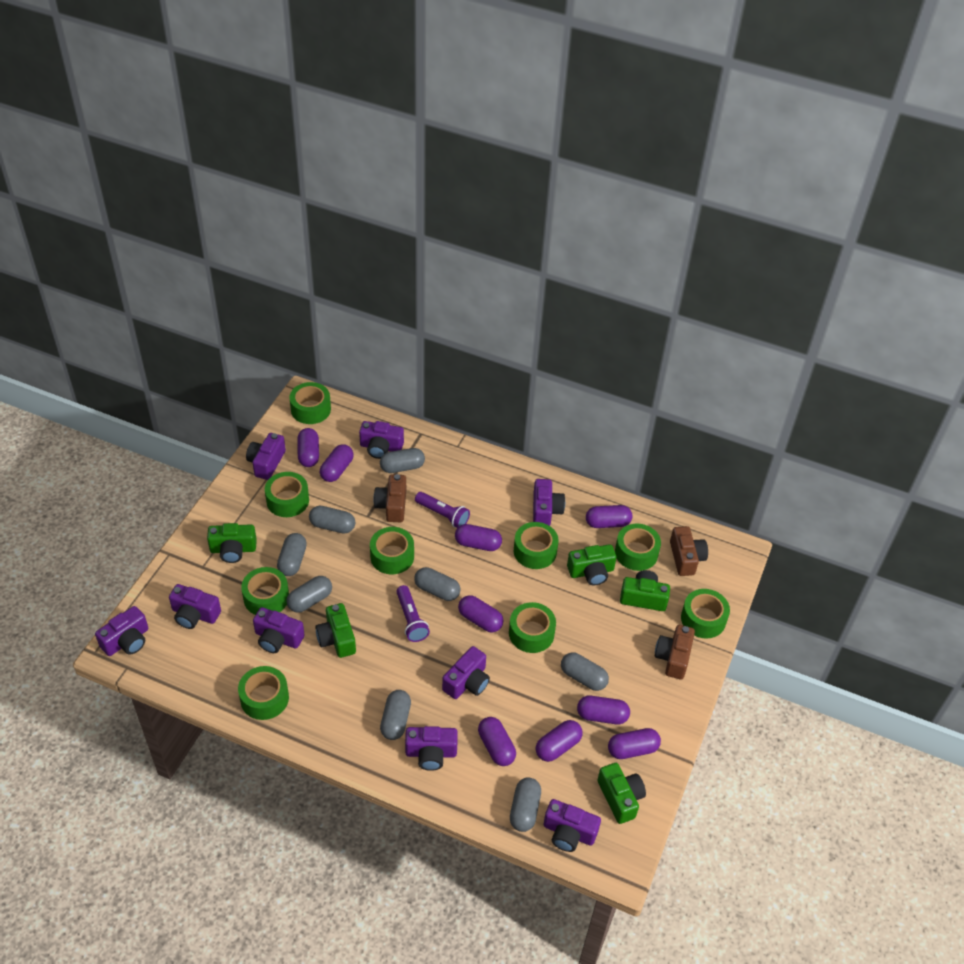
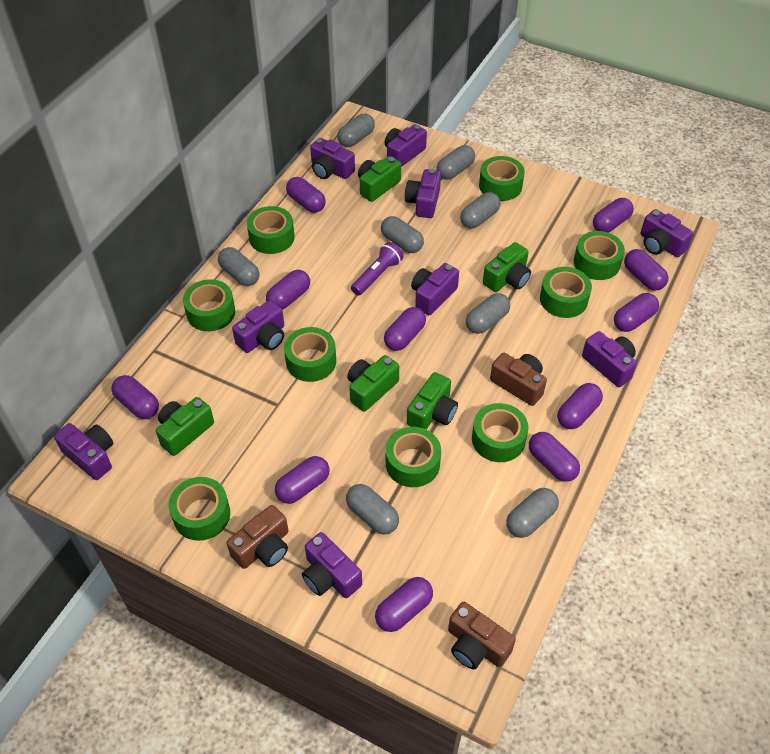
purple capsule: 9 -> 11
purple flashlight: 2 -> 1

